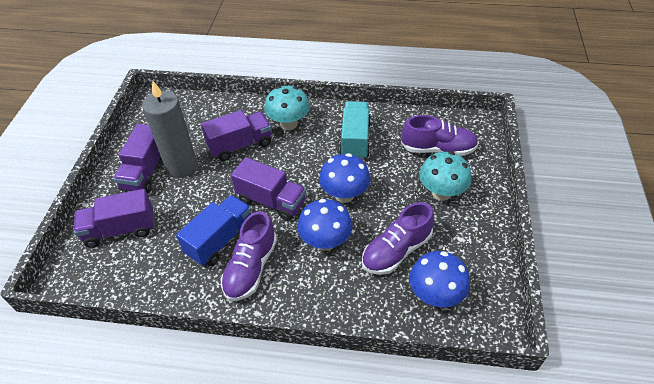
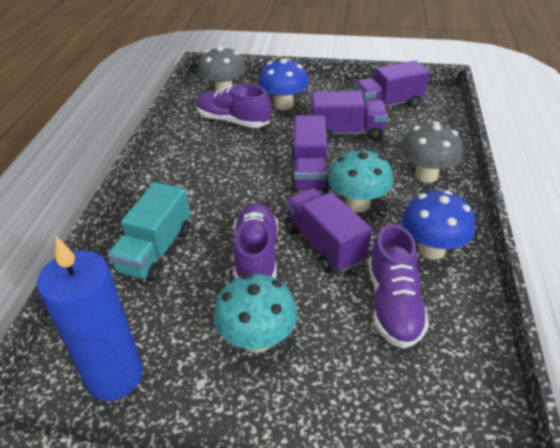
blue candle: 0 -> 1
blue mushroom: 3 -> 2
blue truck: 1 -> 0
grey candle: 1 -> 0
grey mushroom: 0 -> 2

